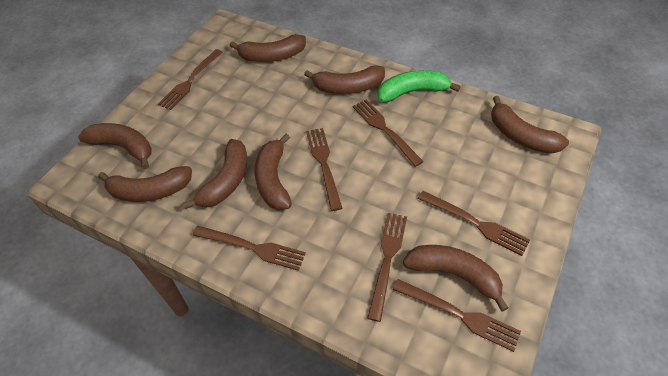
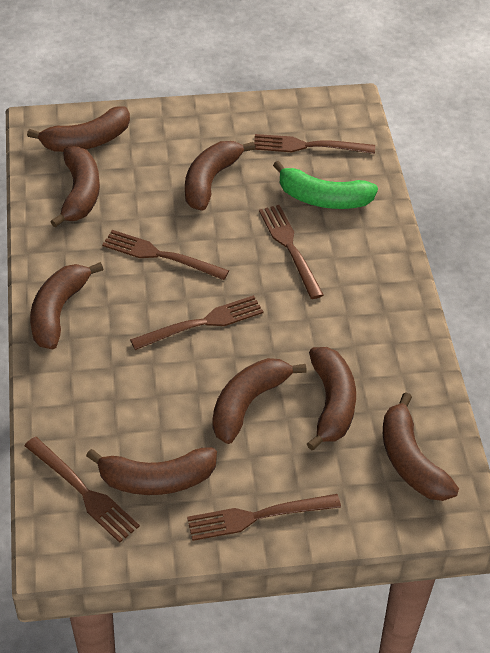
brown fork: 7 -> 6

